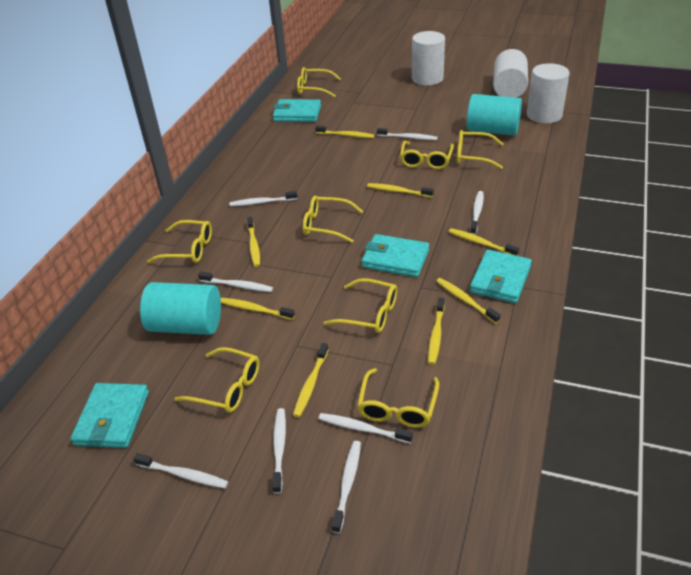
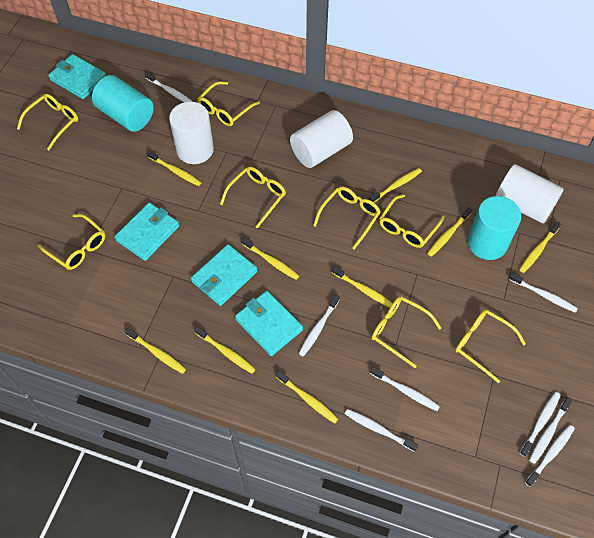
yellow toothbrush: 8 -> 9

